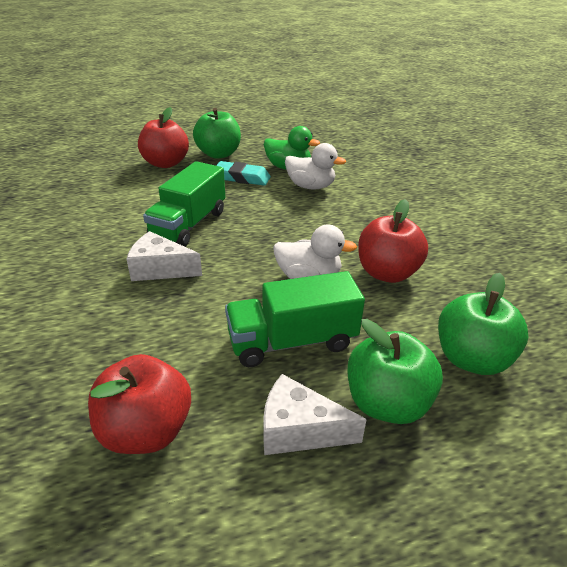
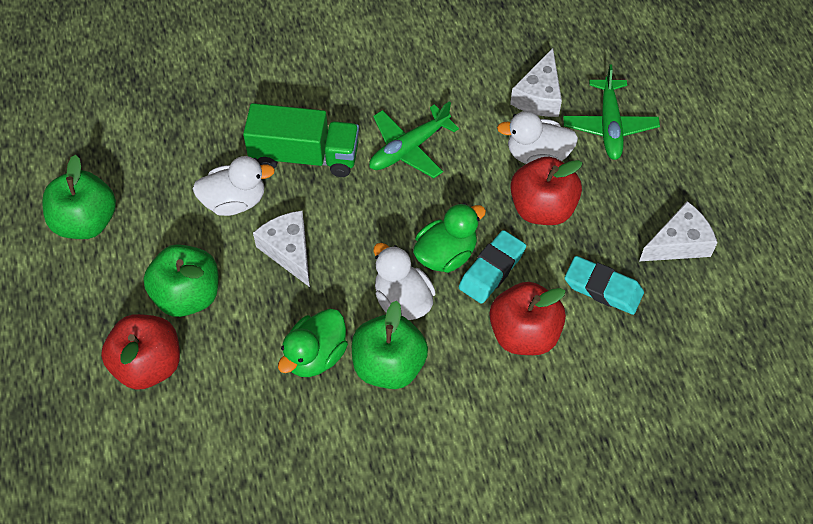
green duck: 1 -> 2
green plane: 0 -> 2
green truck: 2 -> 1
turquoise eraser: 1 -> 2
white cheese: 2 -> 3
white duck: 2 -> 3

